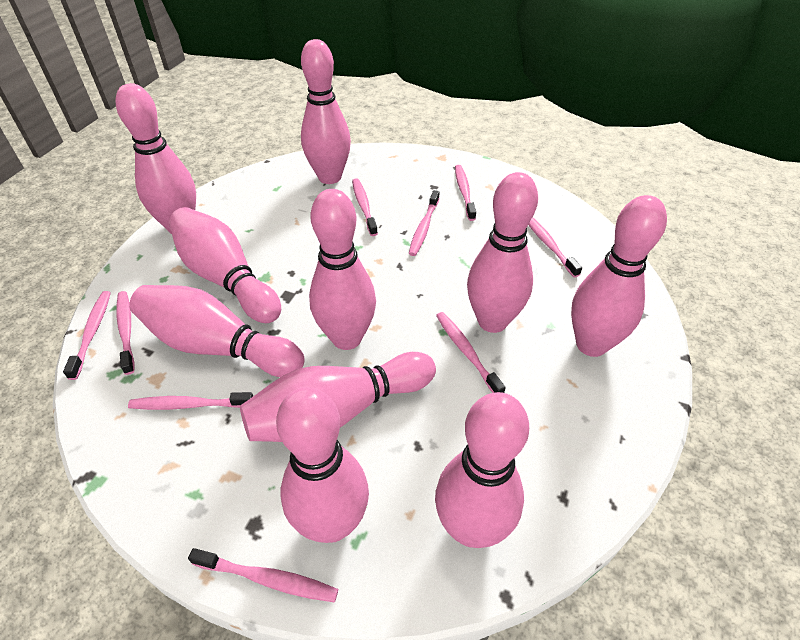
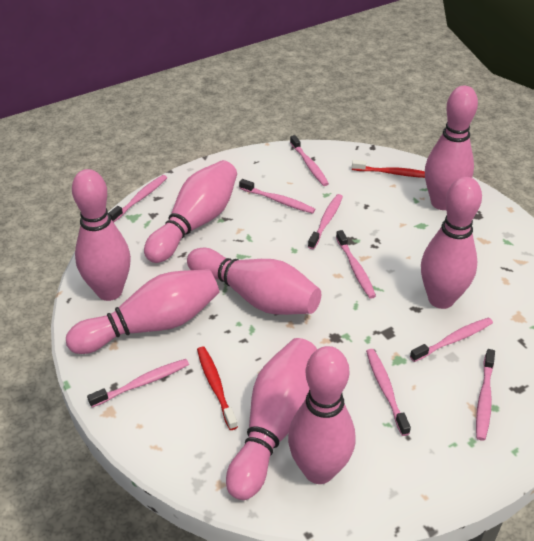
pink bowling pin: 10 -> 8
red toothbrush: 0 -> 2

